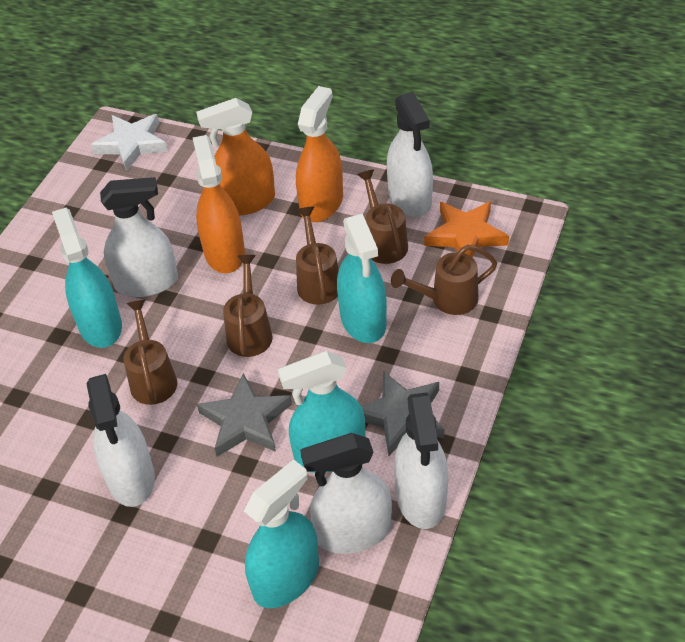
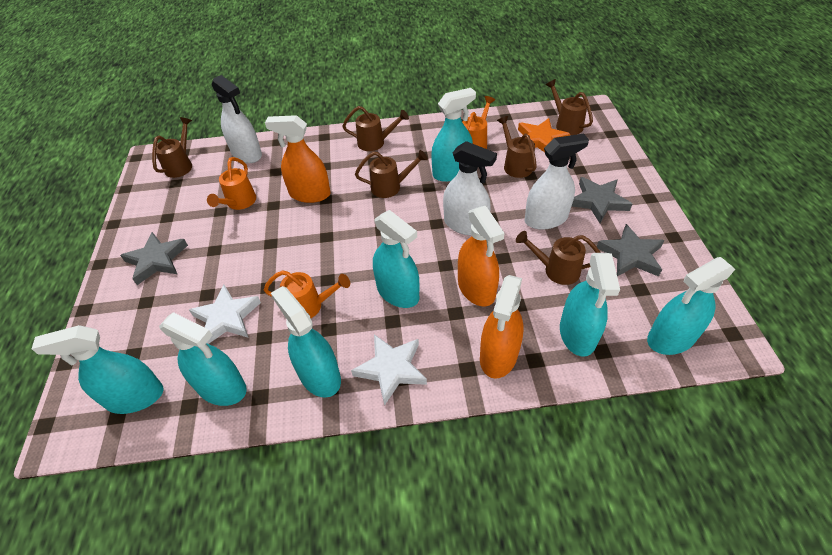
brown watering can: 5 -> 6
grey star: 2 -> 3
orange watering can: 0 -> 3
turquoise spray bottle: 4 -> 7
white spray bottle: 5 -> 3
white star: 1 -> 2

